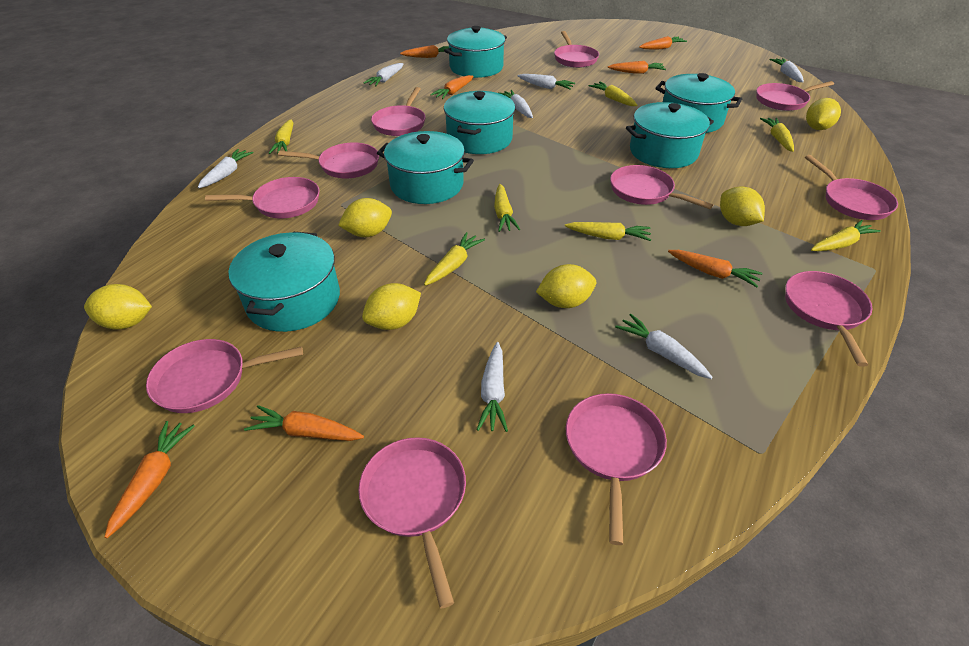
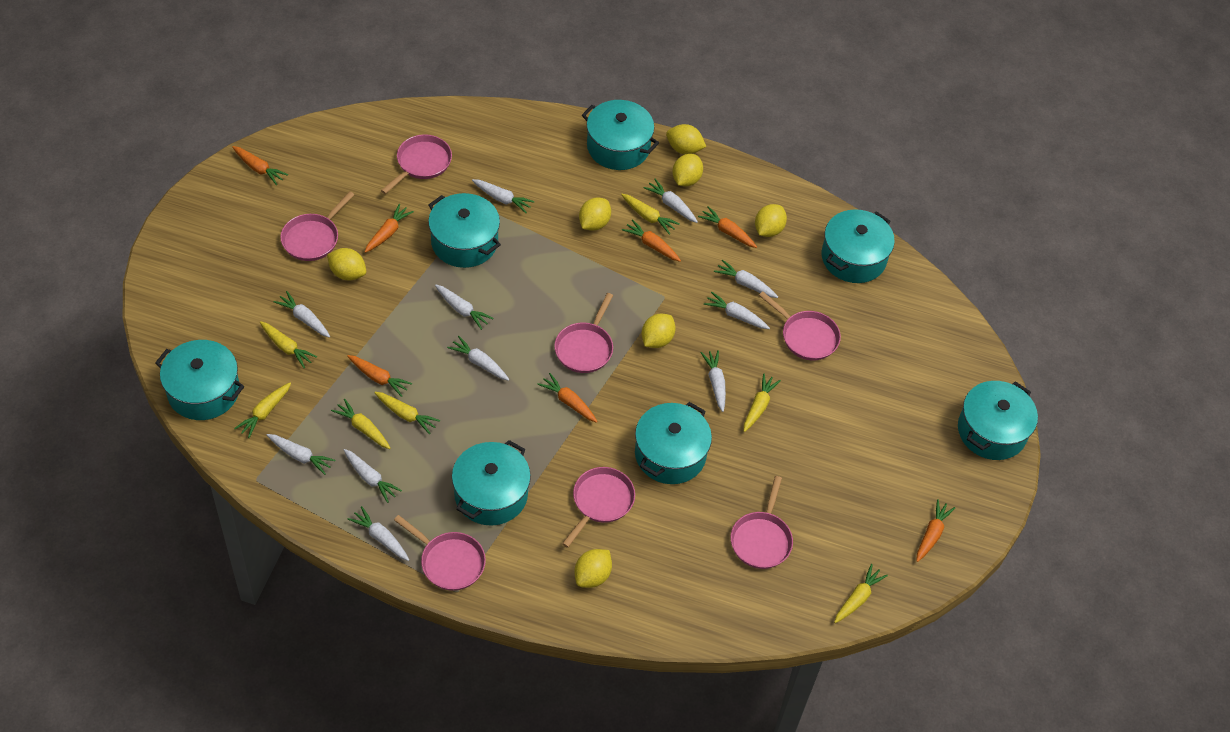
pink pan: 11 -> 7
turquoise pot: 6 -> 7
white carrot: 7 -> 11
yellow lemon: 6 -> 7

